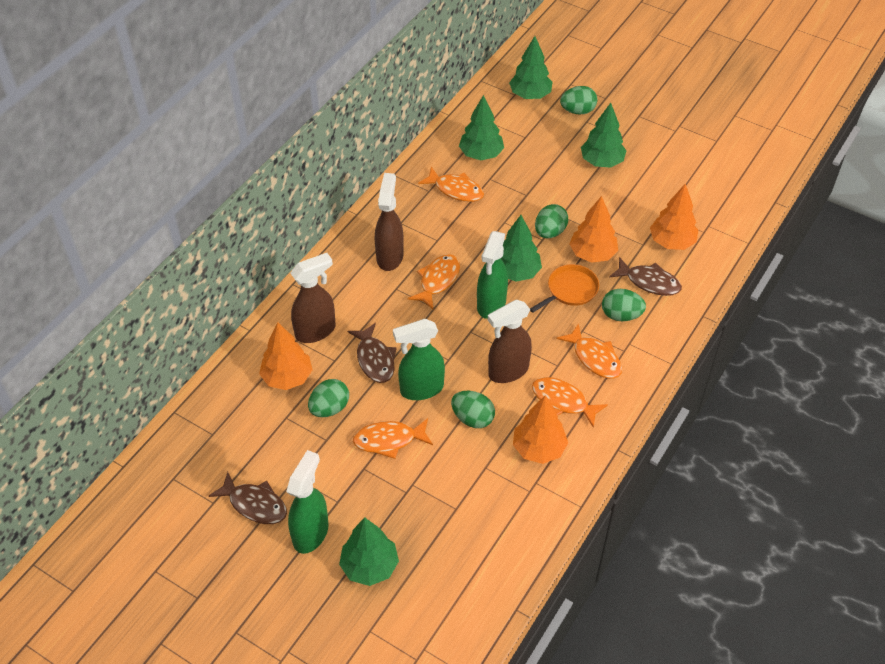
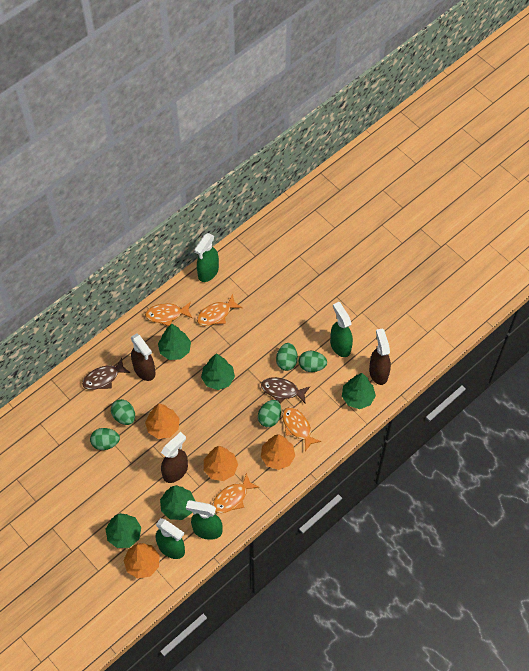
brown fish: 3 -> 2
green spray bottle: 3 -> 4
orange fish: 5 -> 4
orange pan: 1 -> 0

